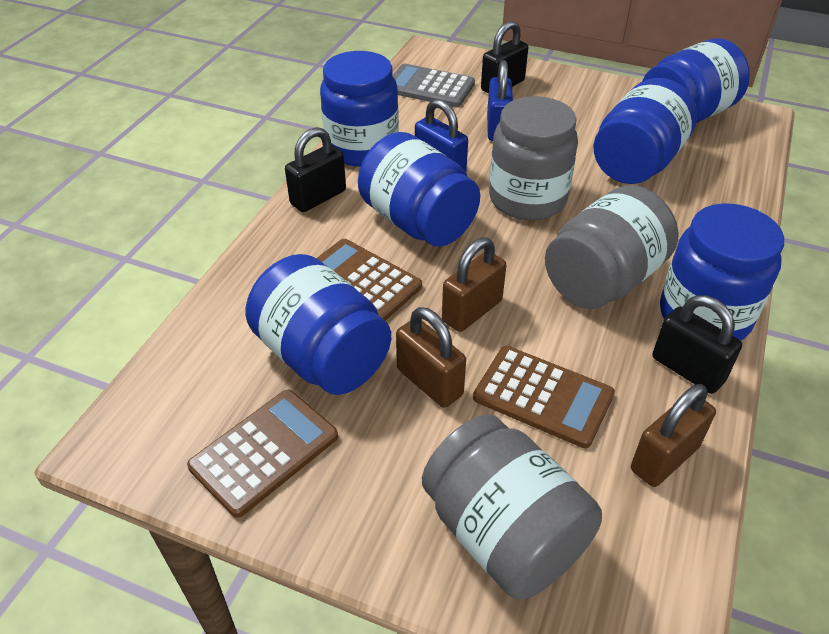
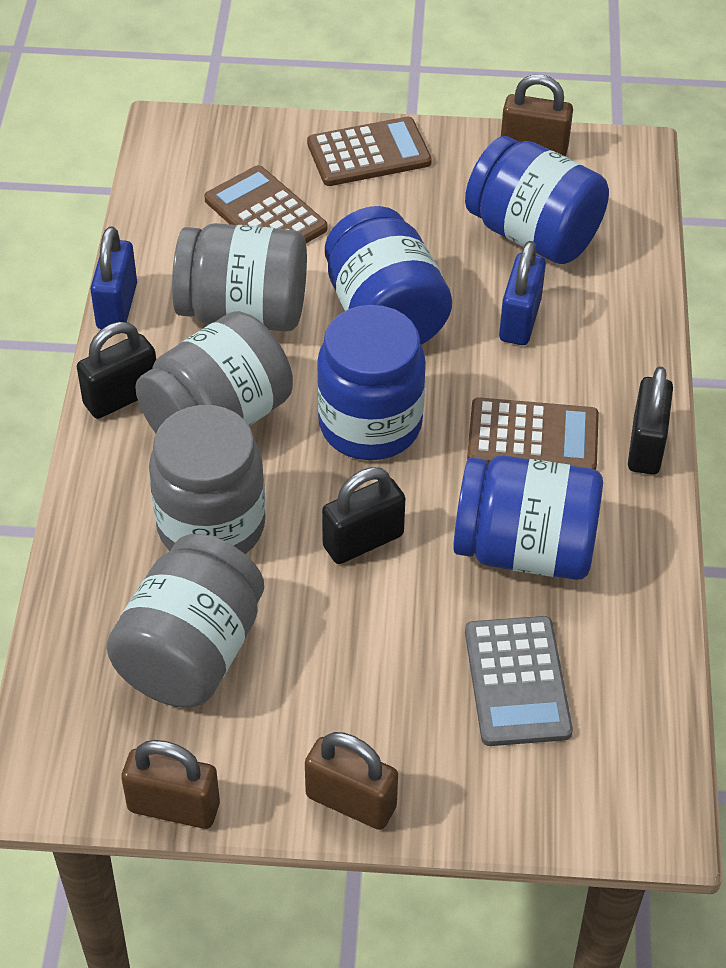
blue jar: 6 -> 4
grey jar: 3 -> 4

